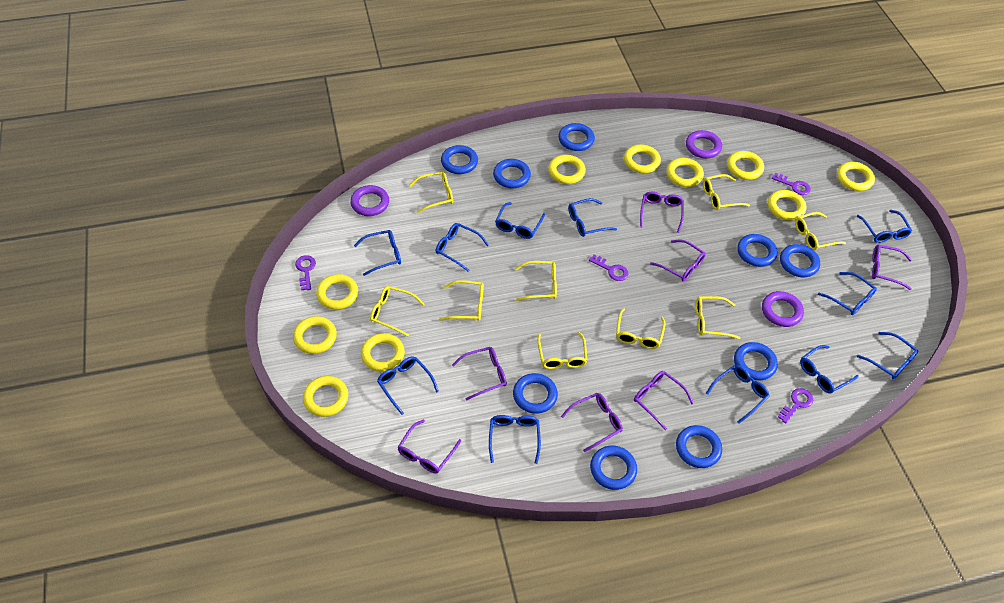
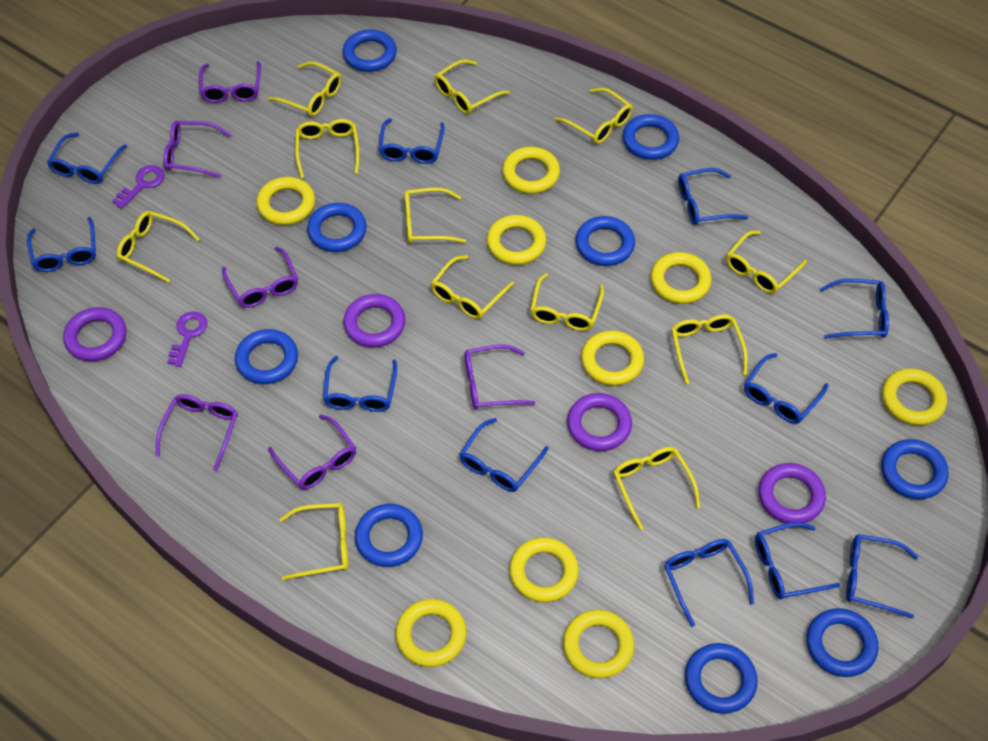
purple glasses: 7 -> 6
purple key: 4 -> 2
purple ring: 3 -> 4
yellow glasses: 9 -> 12
yellow ring: 10 -> 9

